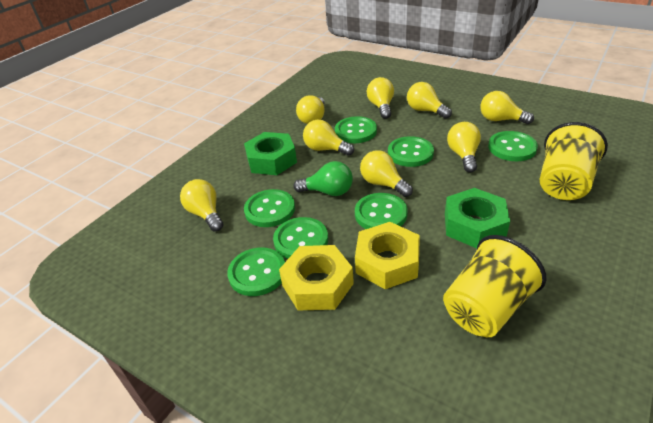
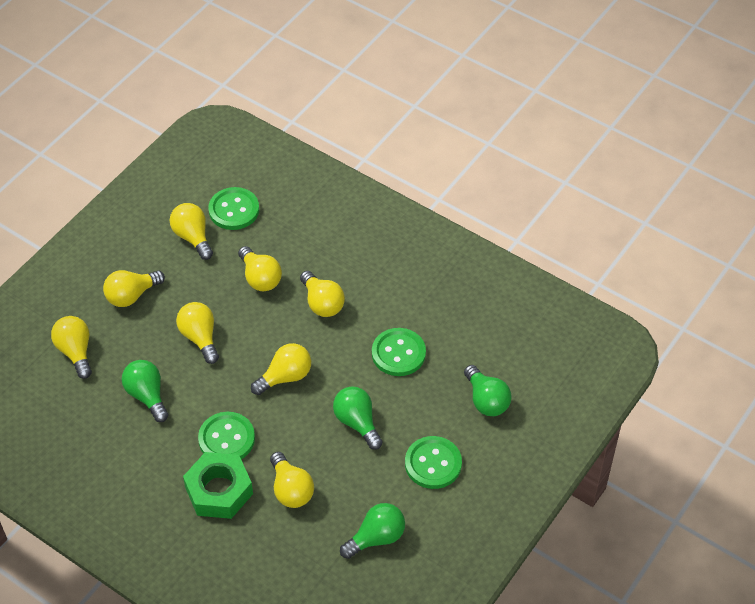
green button: 7 -> 4
green light bulb: 1 -> 4
green nut: 2 -> 1
yellow cup: 2 -> 0
yellow nut: 2 -> 0

